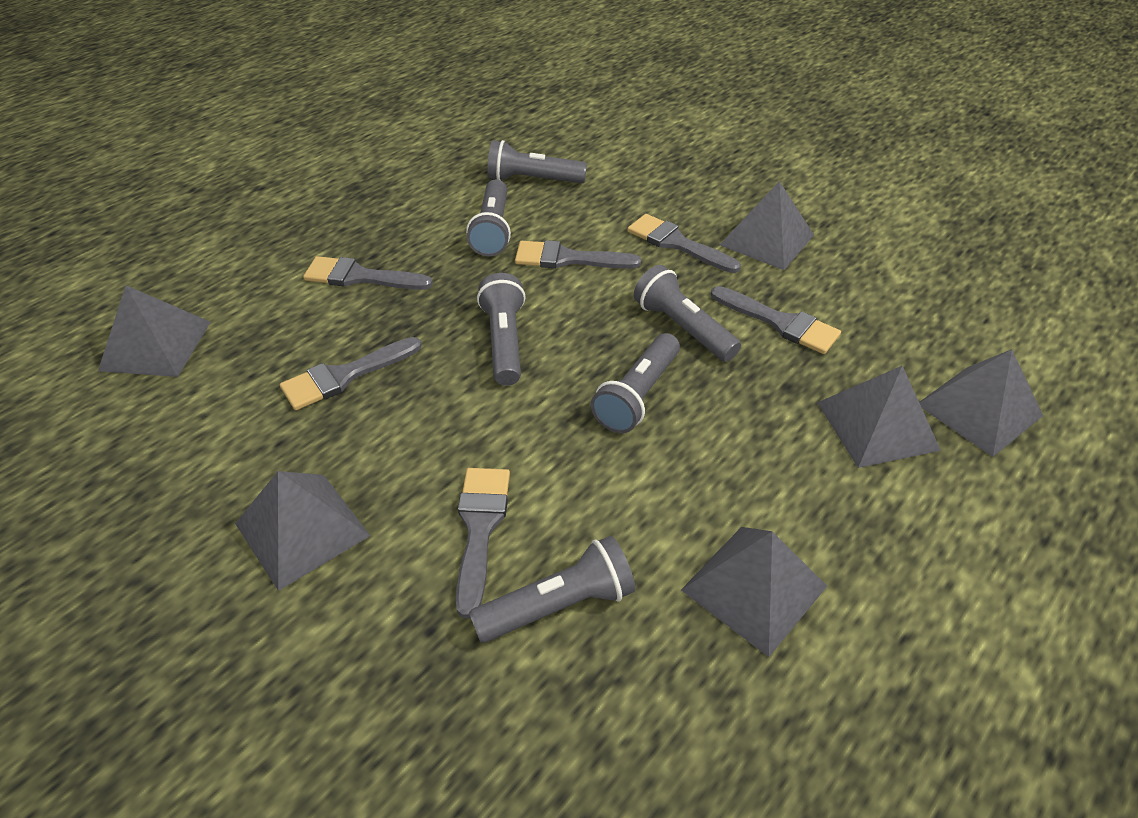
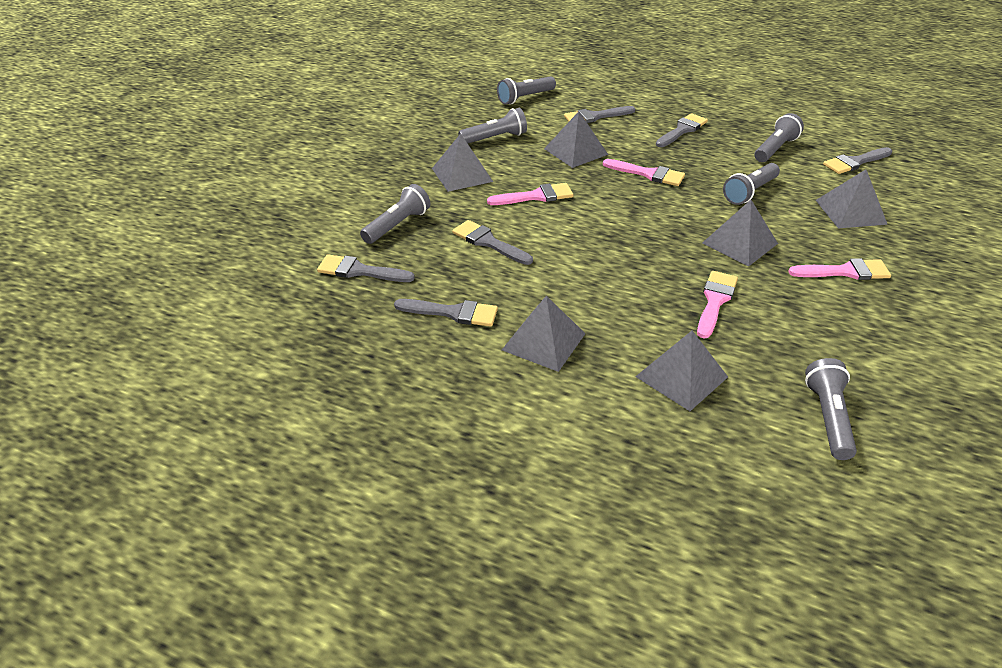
pink brush: 0 -> 4

